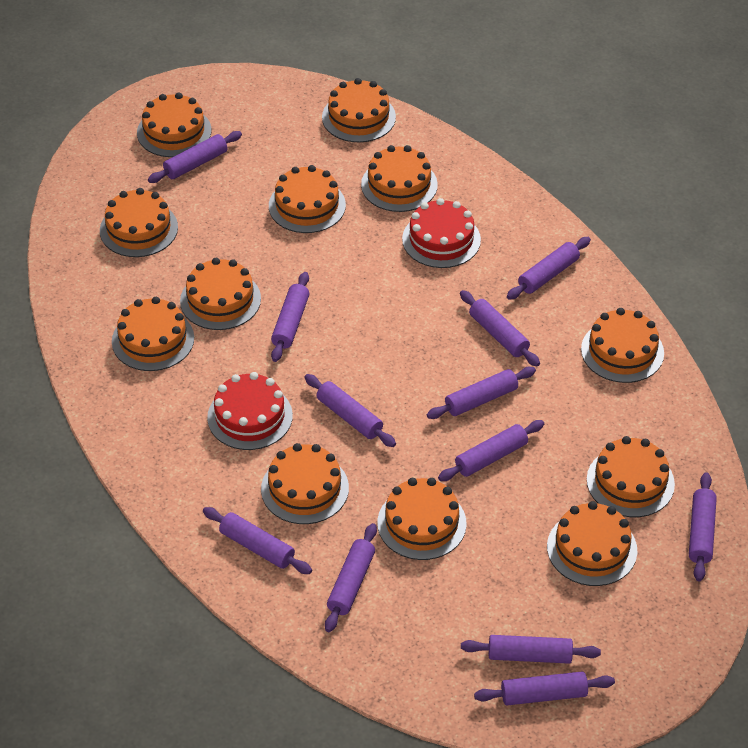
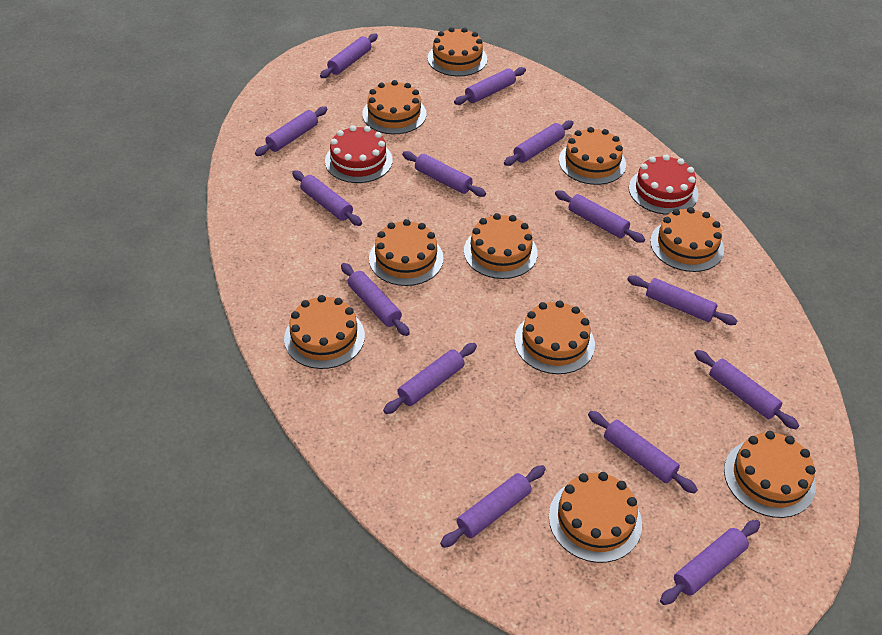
orange cake: 12 -> 10
purple rolling pin: 12 -> 14

